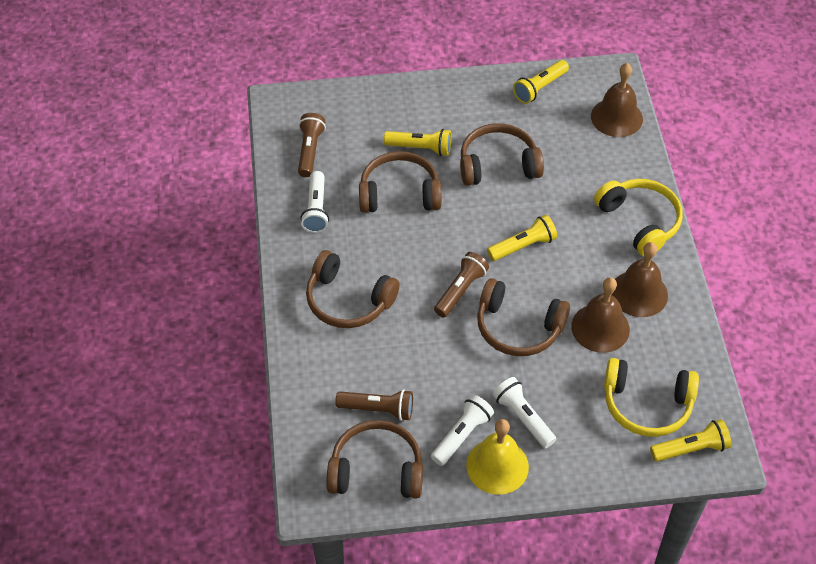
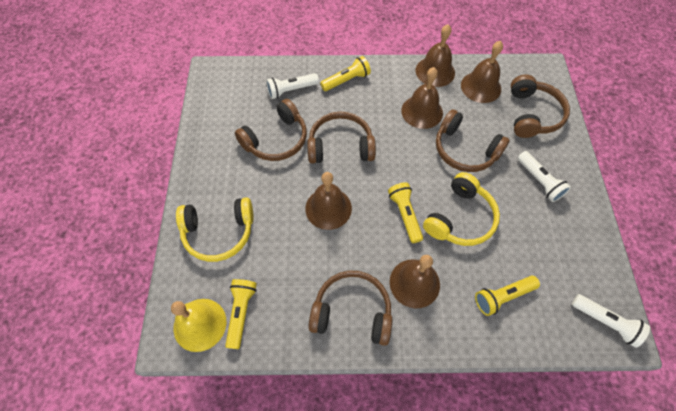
brown bell: 3 -> 5
brown flashlight: 3 -> 0

